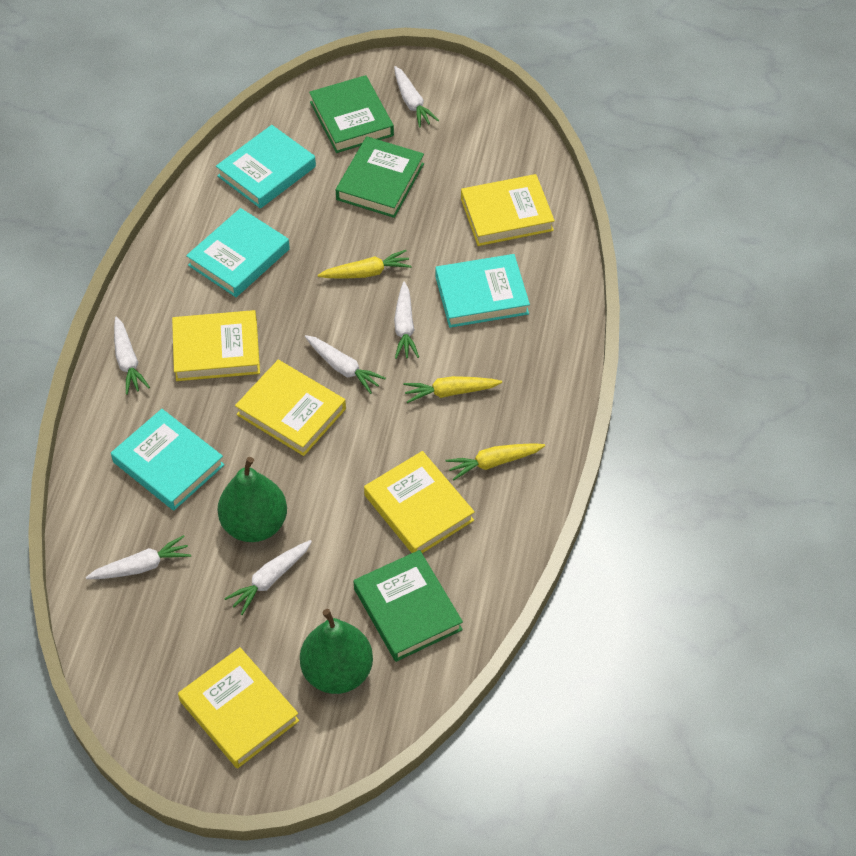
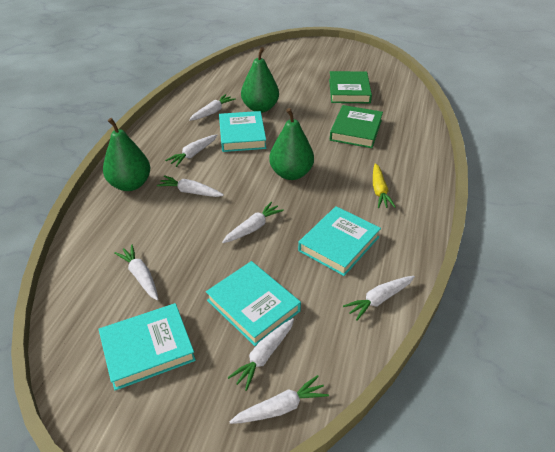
green book: 3 -> 2
green pear: 2 -> 3
white carrot: 6 -> 8
yellow book: 5 -> 0
yellow carrot: 3 -> 1

